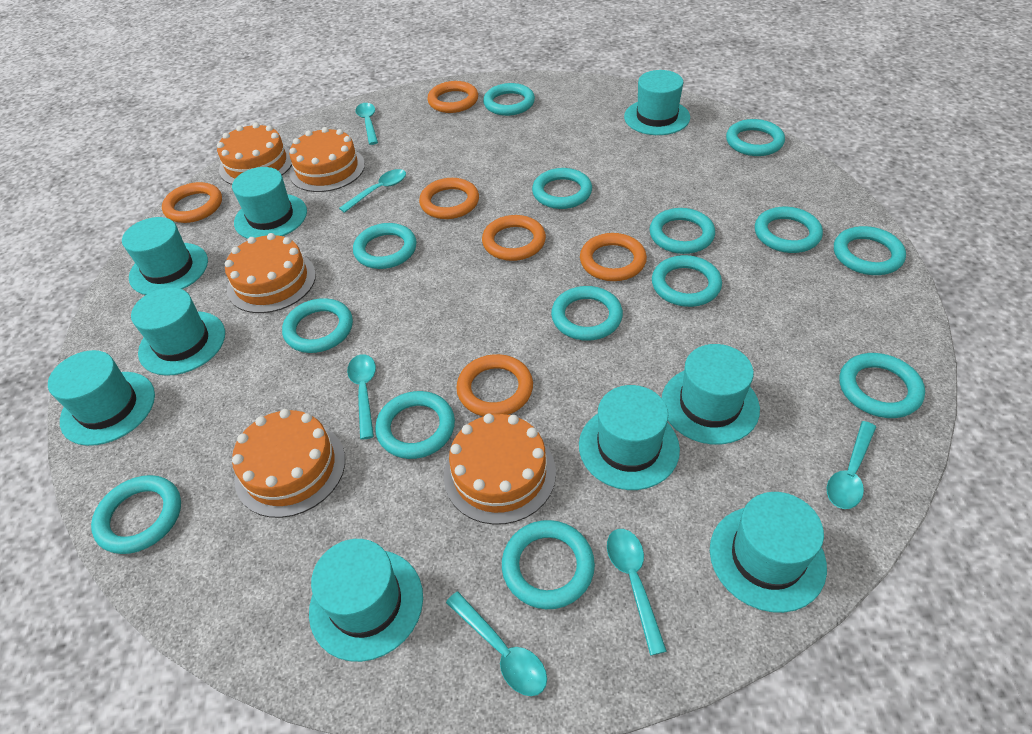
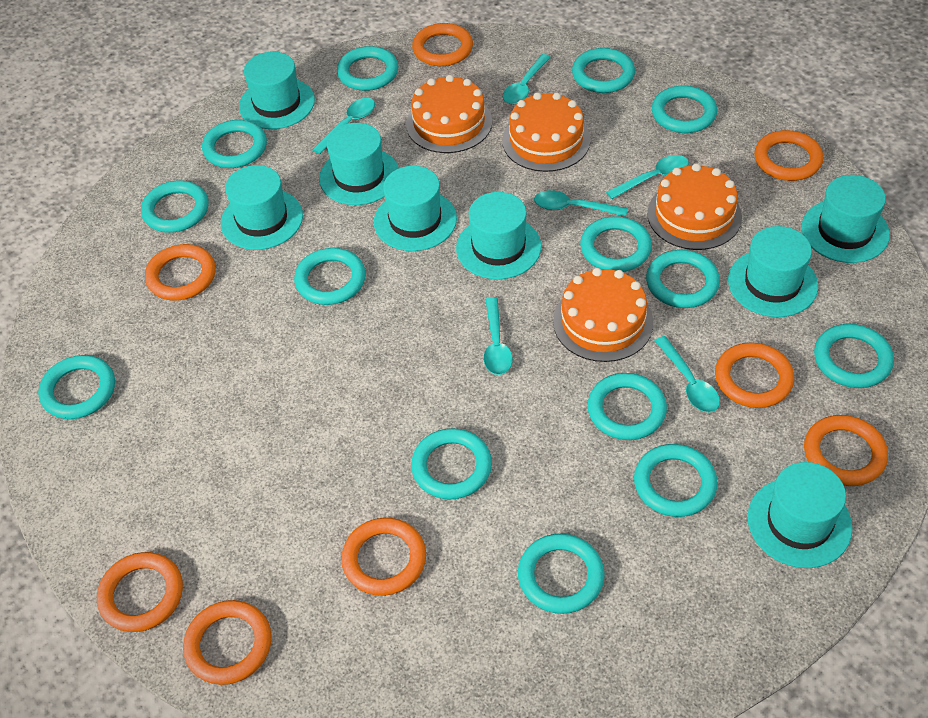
orange cake: 5 -> 4
orange ring: 6 -> 8
turquoise hat: 9 -> 8

